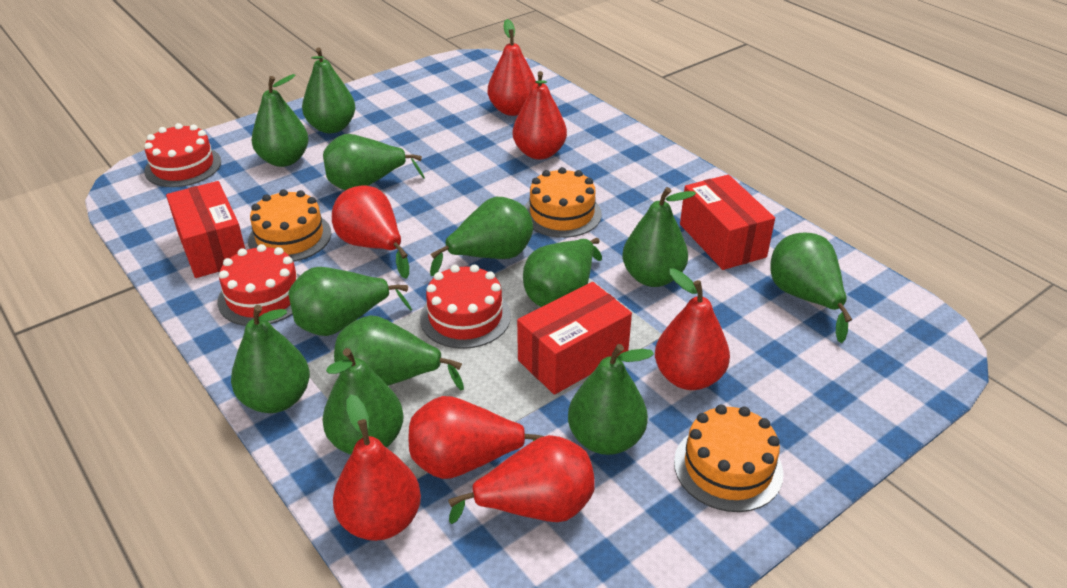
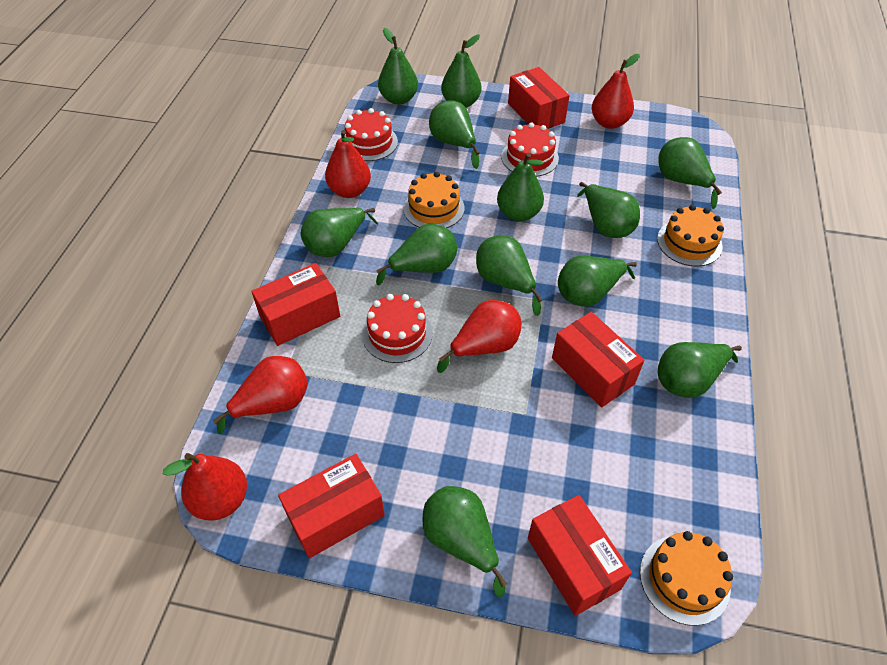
red box: 3 -> 5
red pear: 7 -> 5

